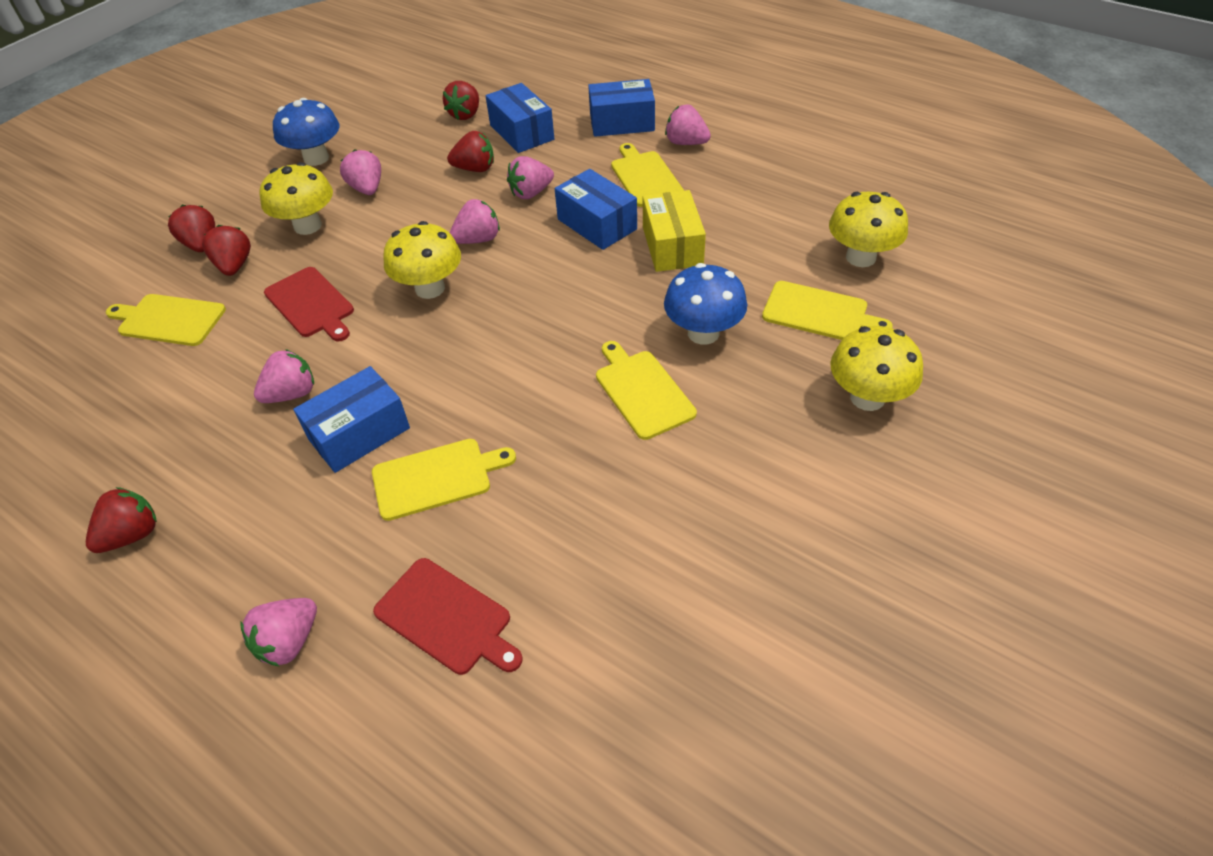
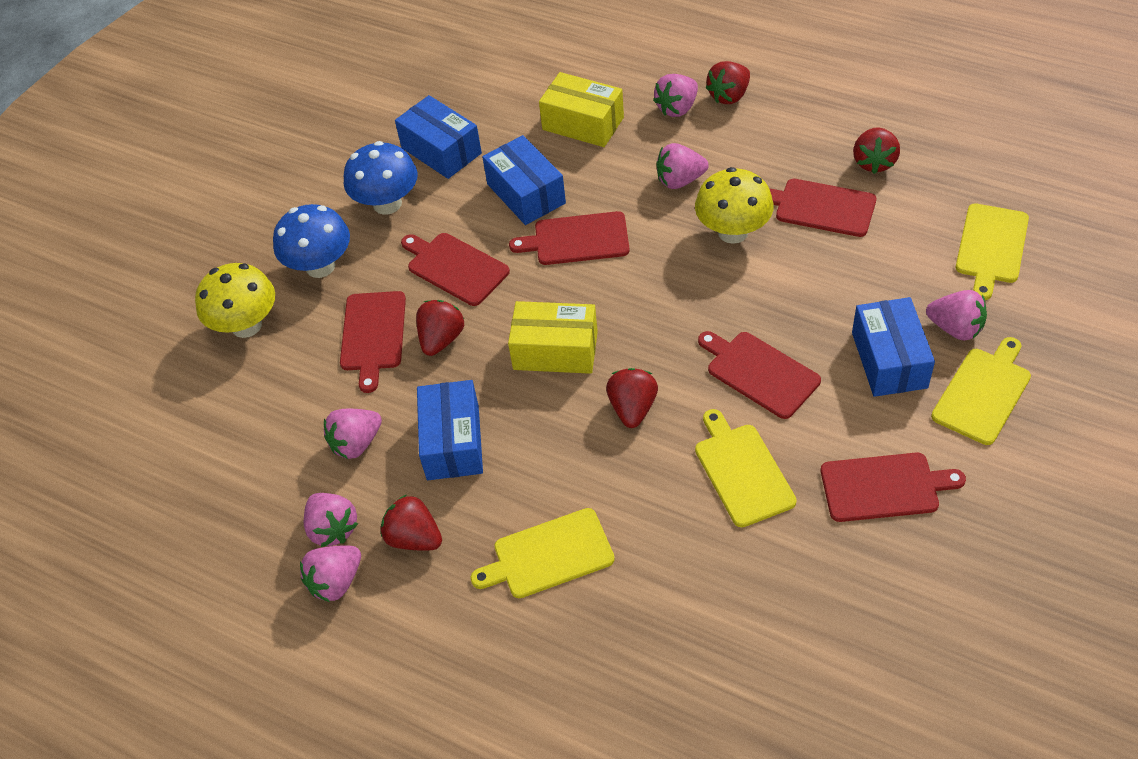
red cutting board: 2 -> 6
yellow box: 1 -> 2
yellow cutting board: 5 -> 4
yellow mushroom: 4 -> 2

